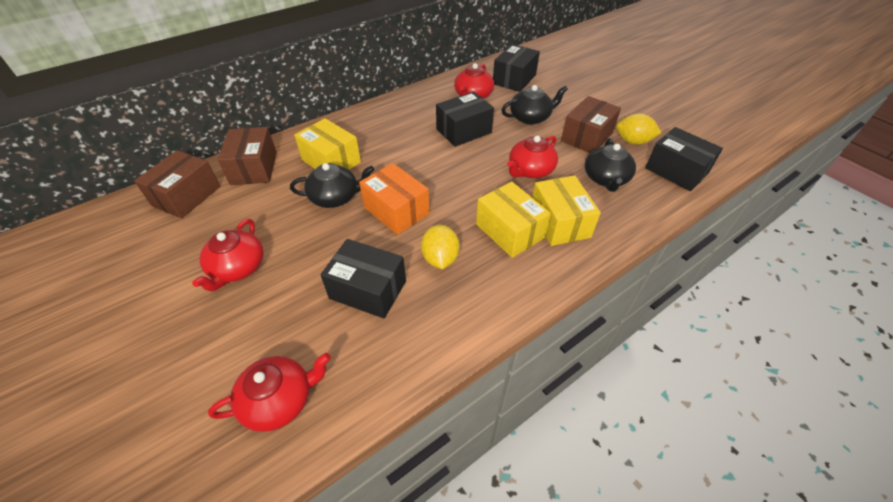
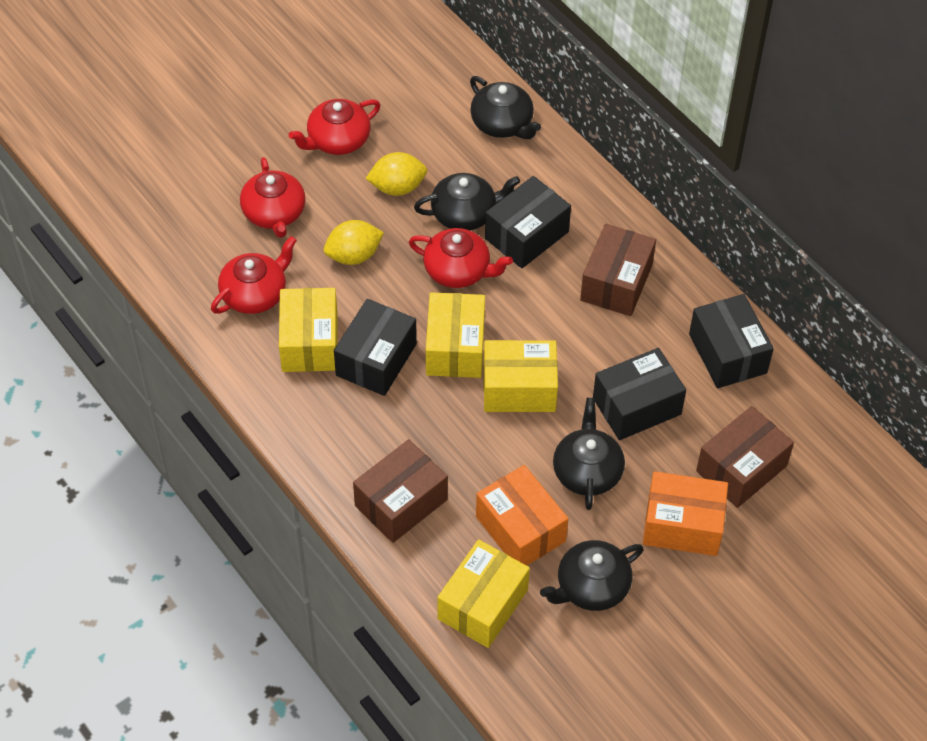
black teapot: 3 -> 4
orange box: 1 -> 2
yellow box: 3 -> 4

